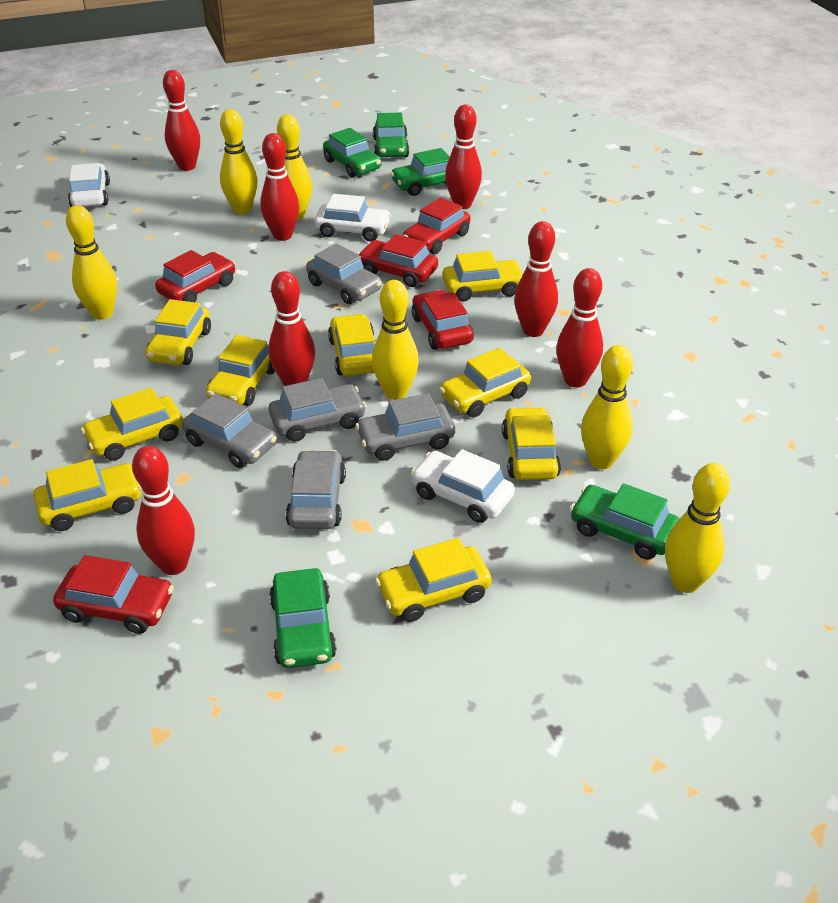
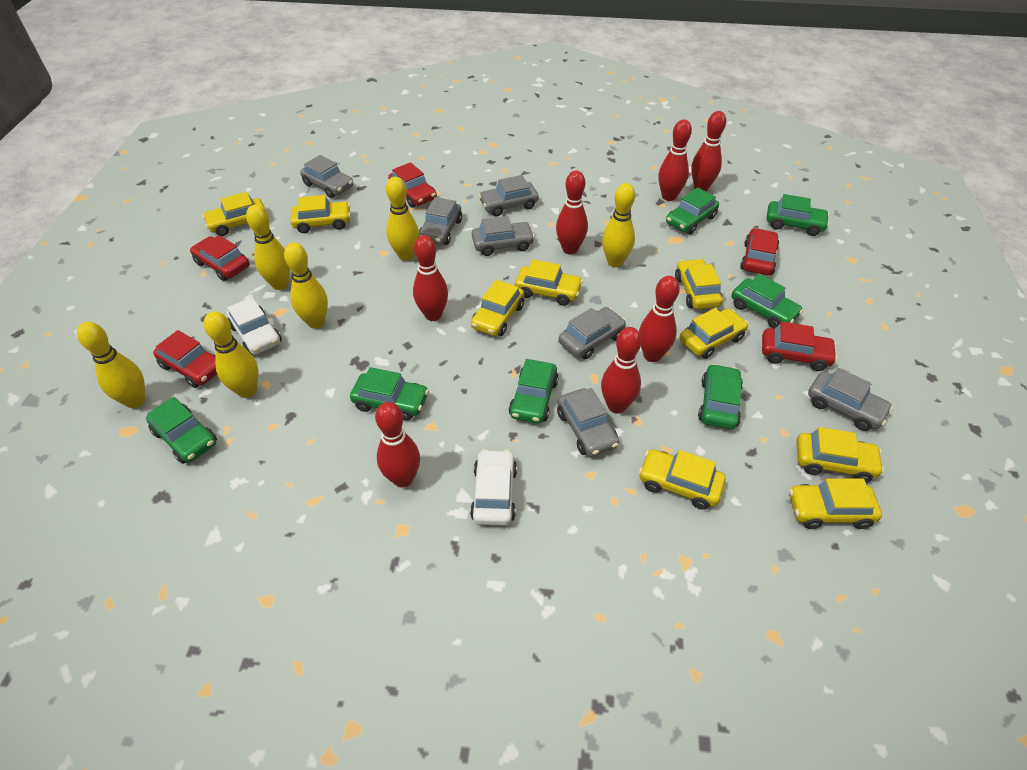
green car: 5 -> 7
grey car: 5 -> 7
white car: 3 -> 2

